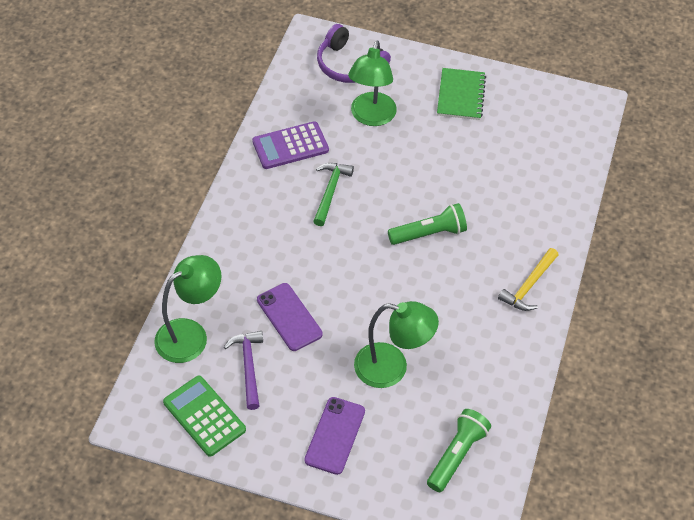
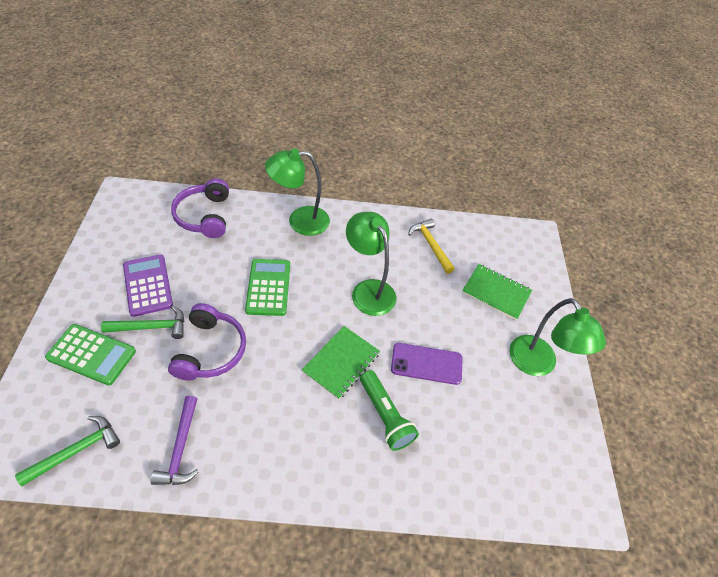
green calculator: 1 -> 2
green flashlight: 2 -> 1
green hammer: 1 -> 2
green notebook: 1 -> 2
purple headphones: 1 -> 2
purple phone: 2 -> 1

